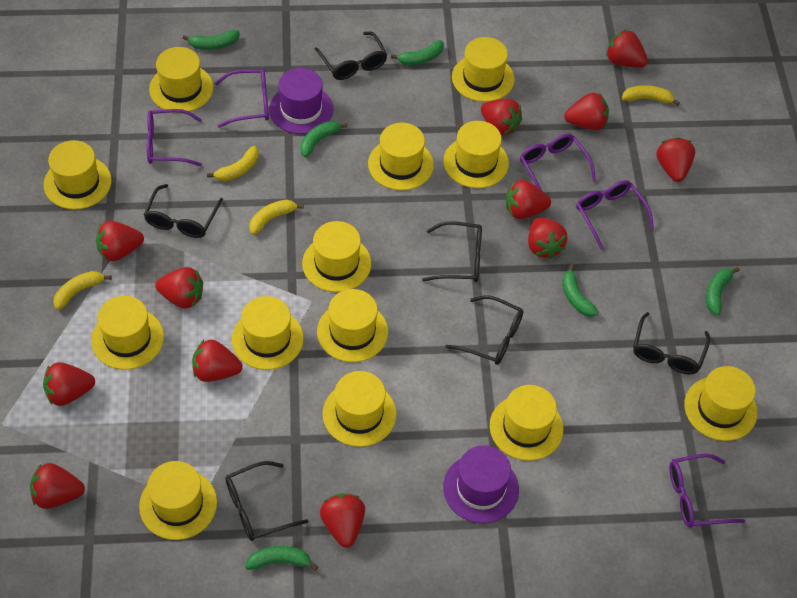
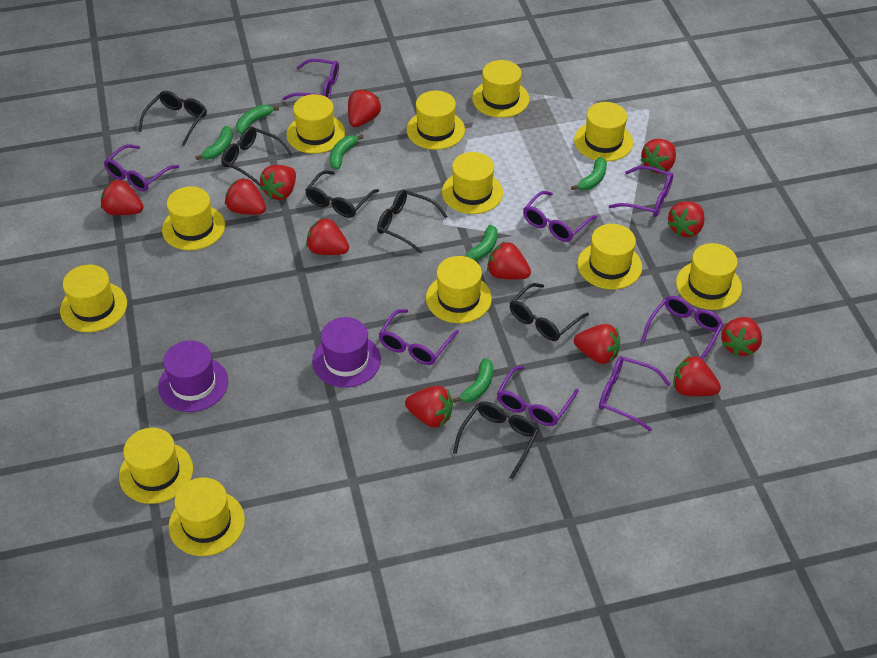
purple glasses: 5 -> 8
yellow banana: 4 -> 0
yellow hat: 13 -> 12

